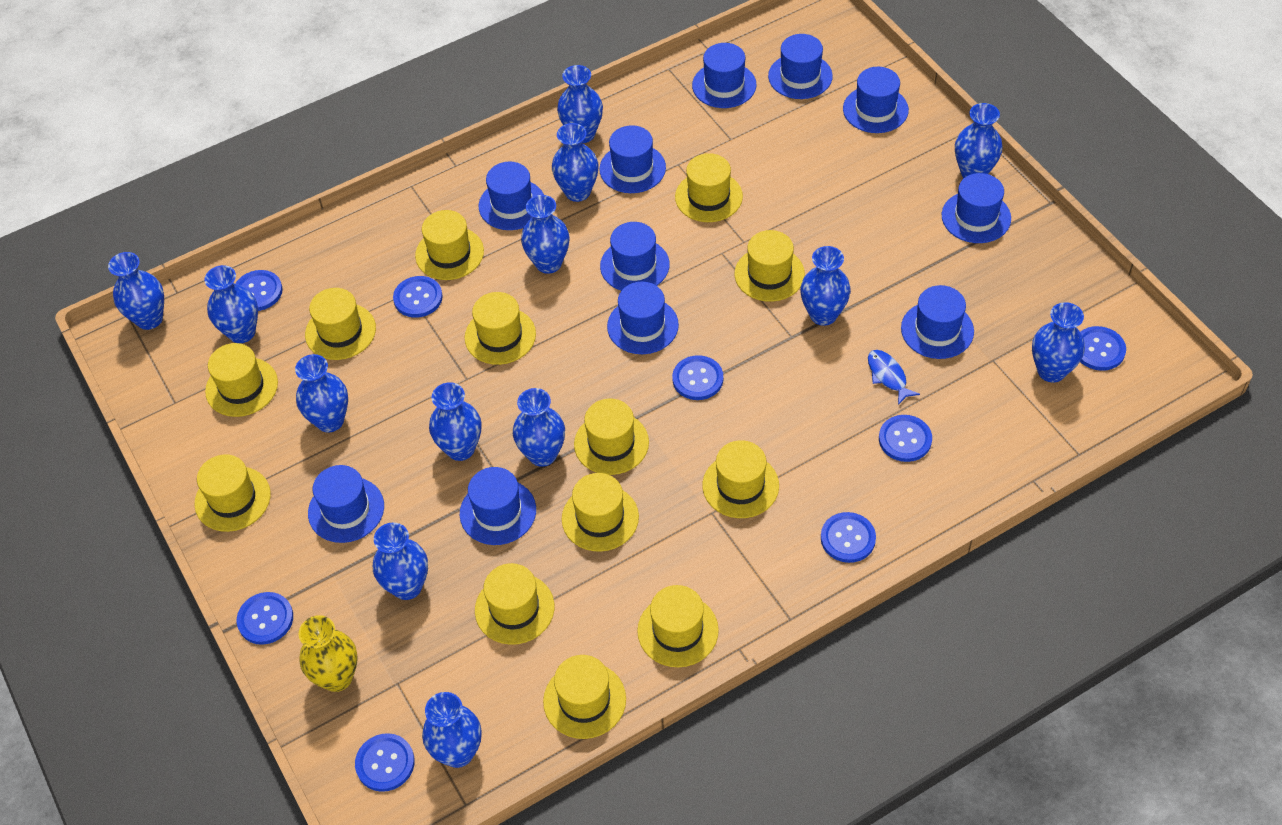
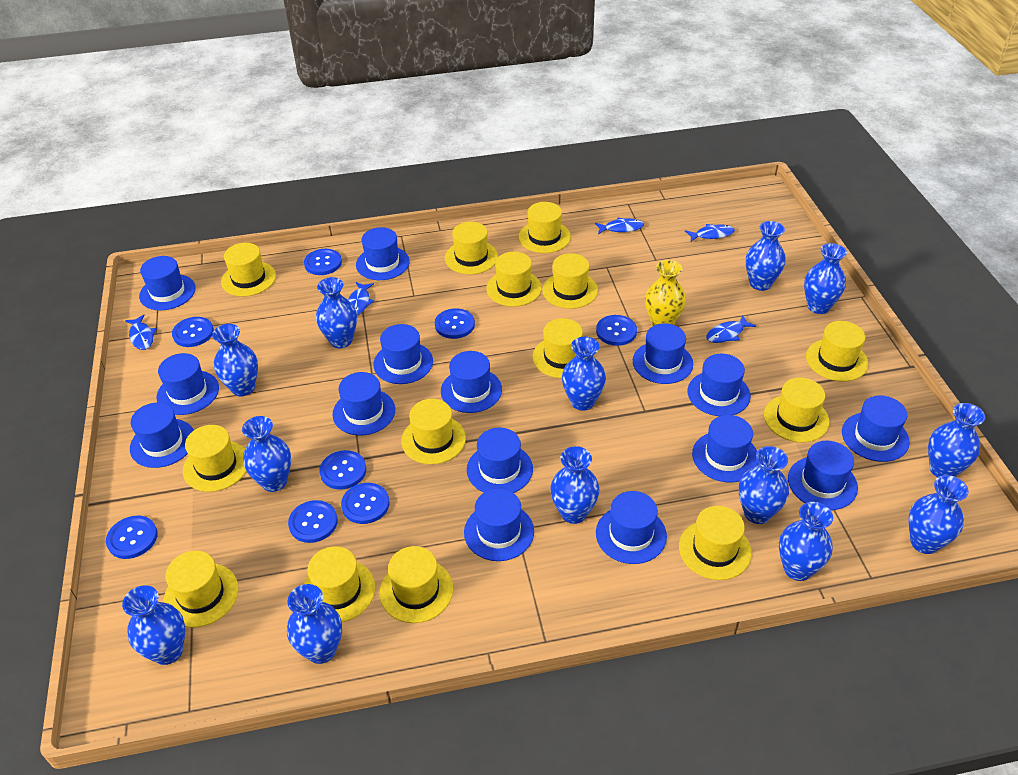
blue fish: 1 -> 5
blue hat: 11 -> 15
yellow hat: 13 -> 14

